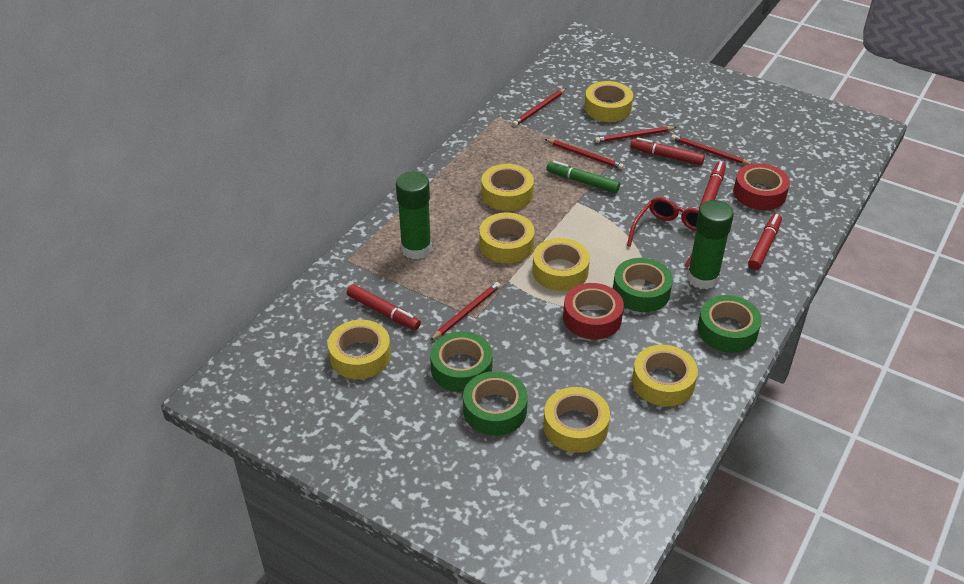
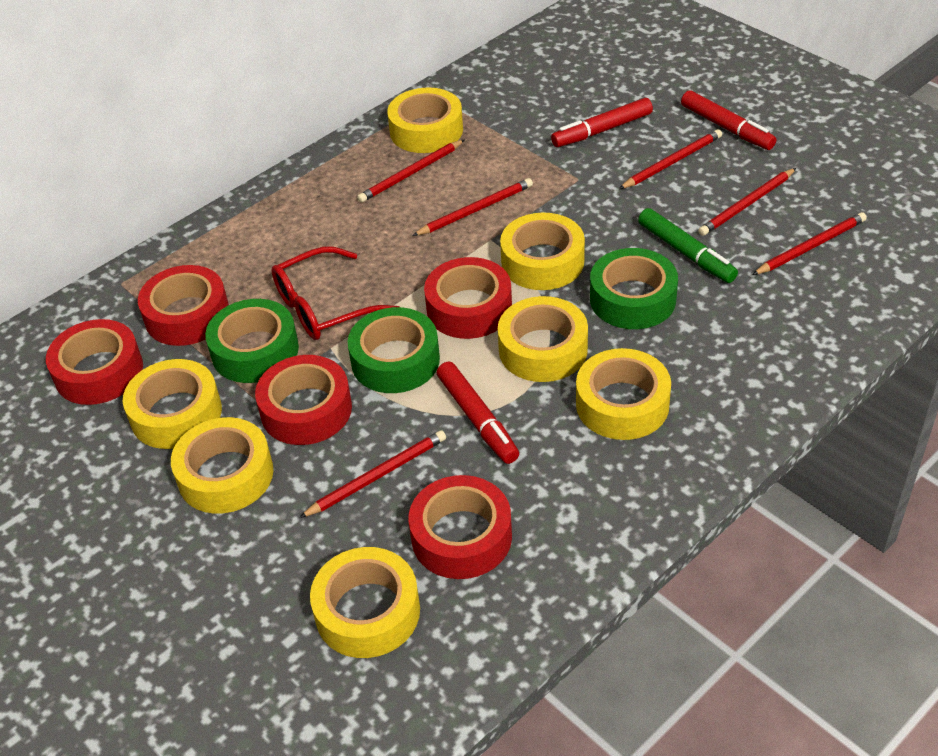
green glue stick: 2 -> 0
green tape: 4 -> 3
red marker: 4 -> 3
red pencil: 5 -> 6
red tape: 2 -> 5

